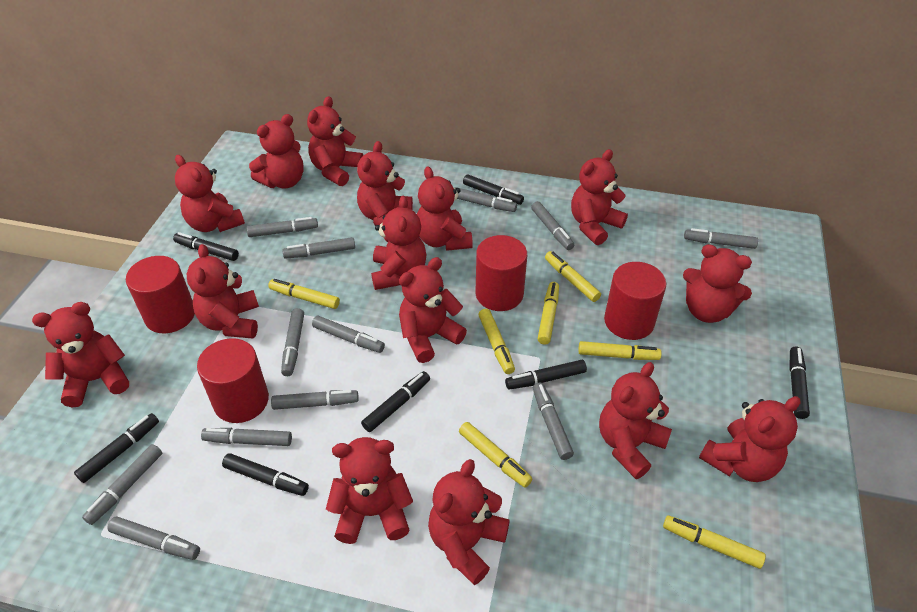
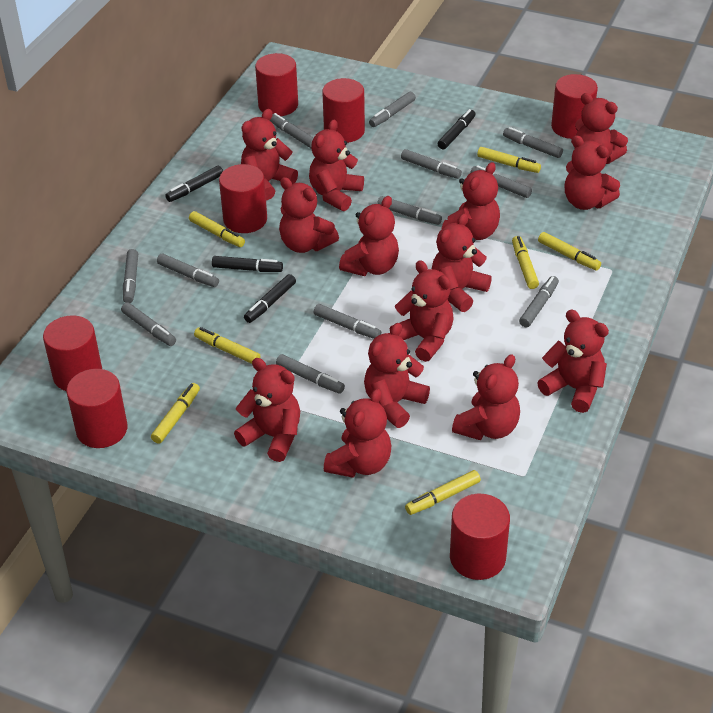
black marker: 7 -> 4
red cylinder: 4 -> 7
red teddy bear: 15 -> 14

